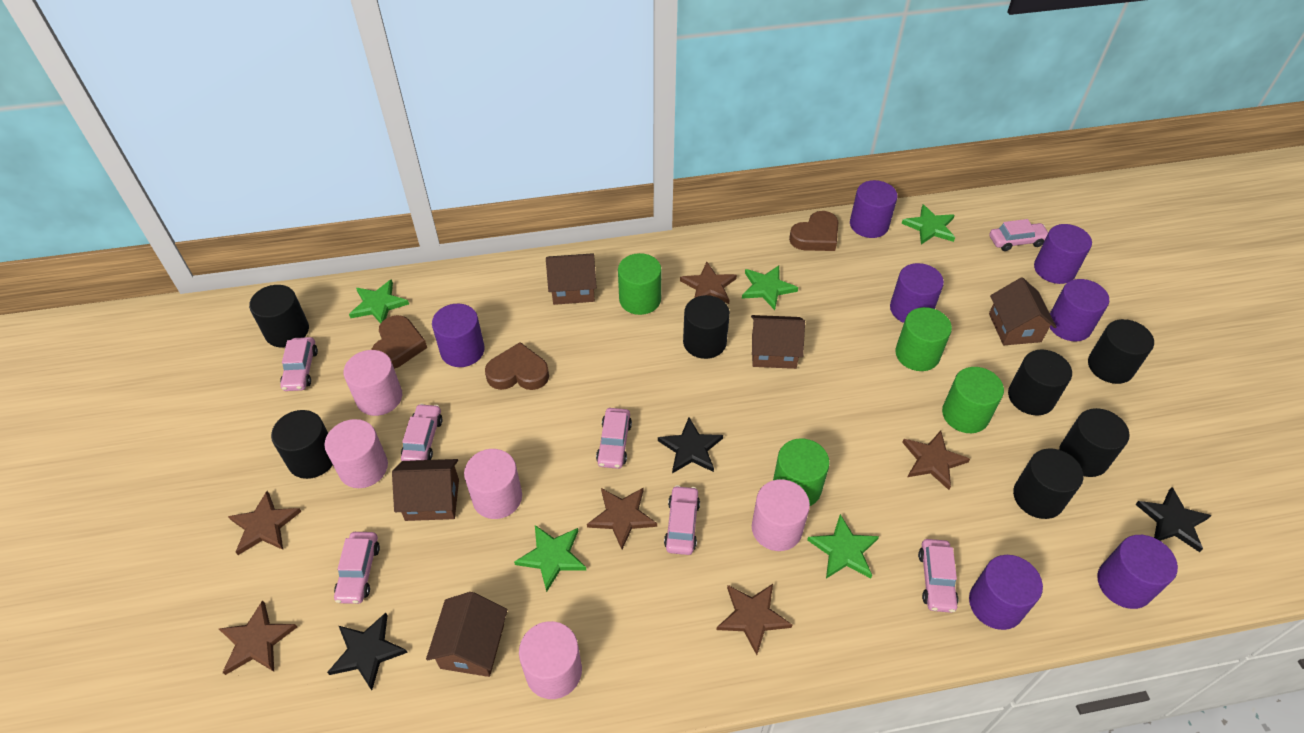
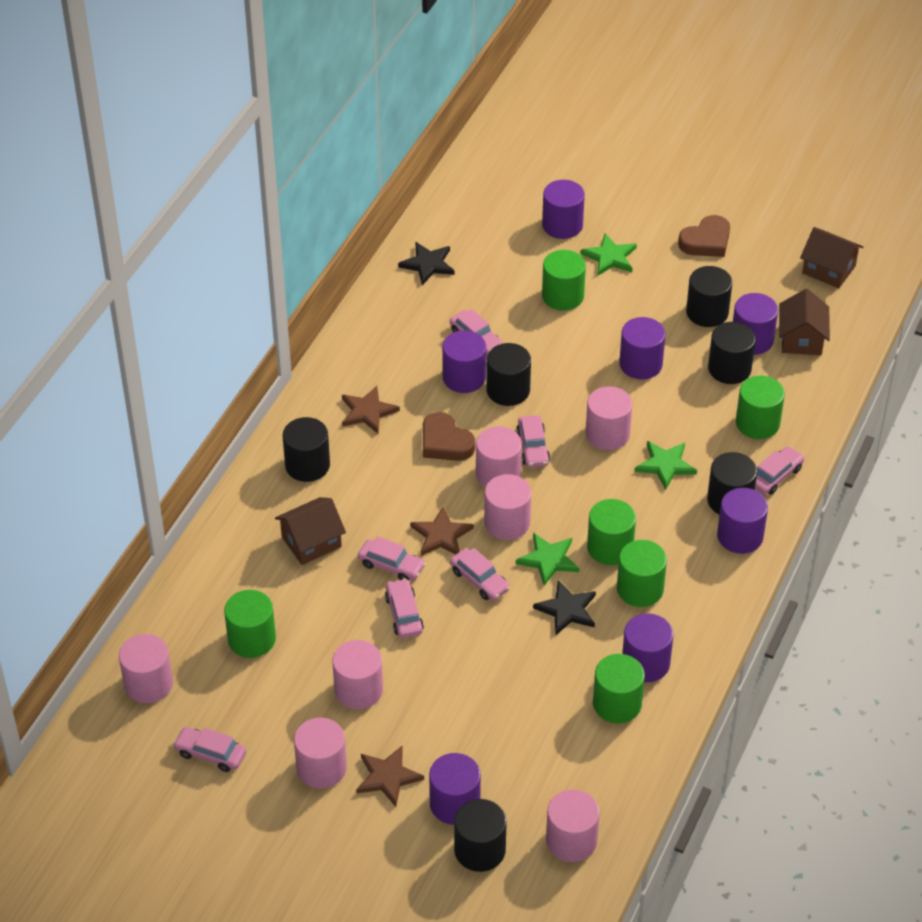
black cylinder: 7 -> 6
black star: 3 -> 2
brown heart: 3 -> 2
brown house: 5 -> 3
brown star: 6 -> 3
green cylinder: 4 -> 6
green star: 5 -> 3
pink cylinder: 5 -> 7

